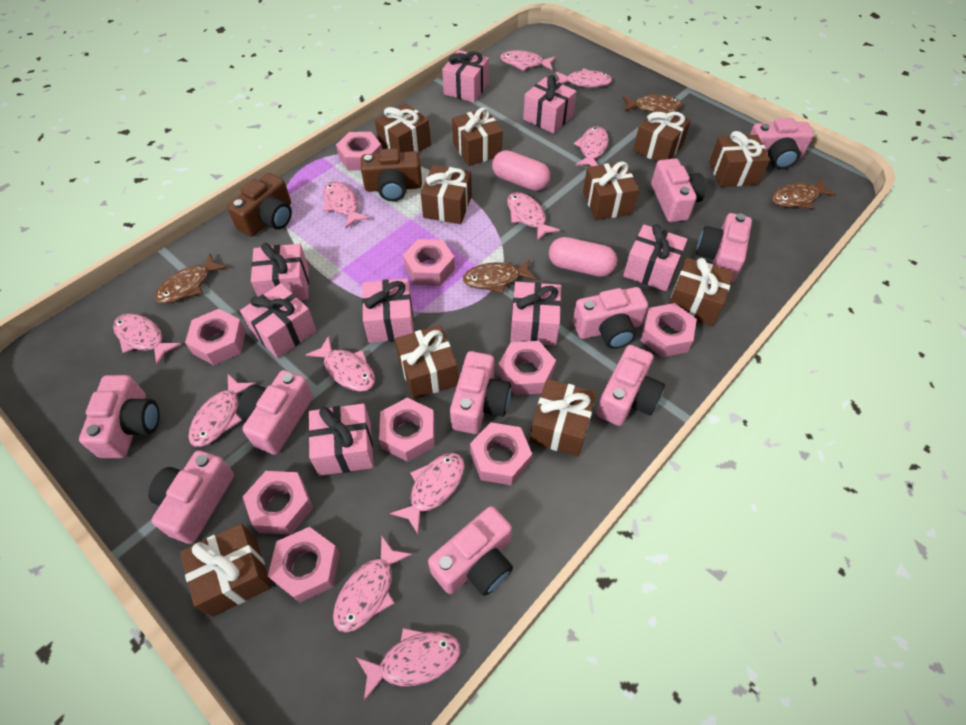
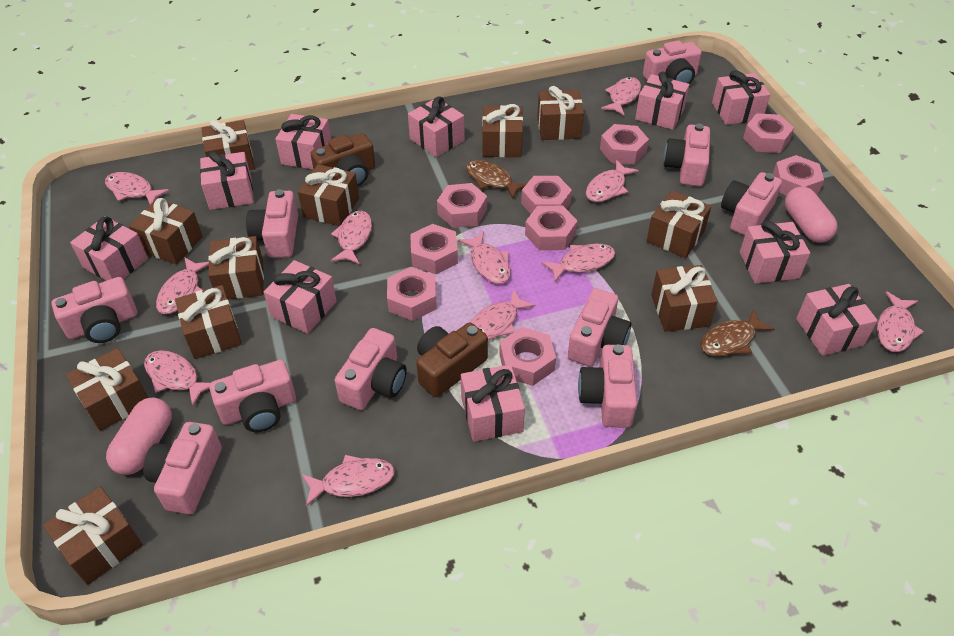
brown fish: 4 -> 2
brown gift: 10 -> 11
pink gift: 8 -> 10

